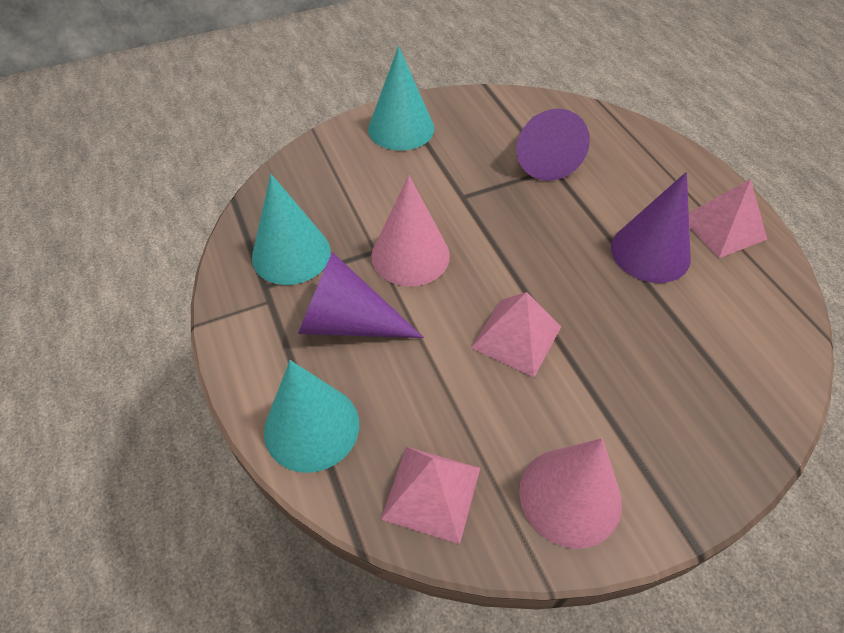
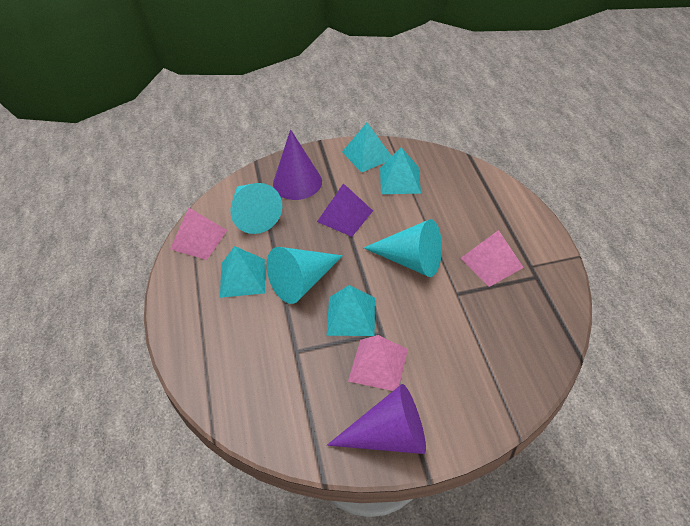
pink cone: 2 -> 0
purple cone: 3 -> 2
purple pyramid: 0 -> 1
turquoise pyramid: 0 -> 4

